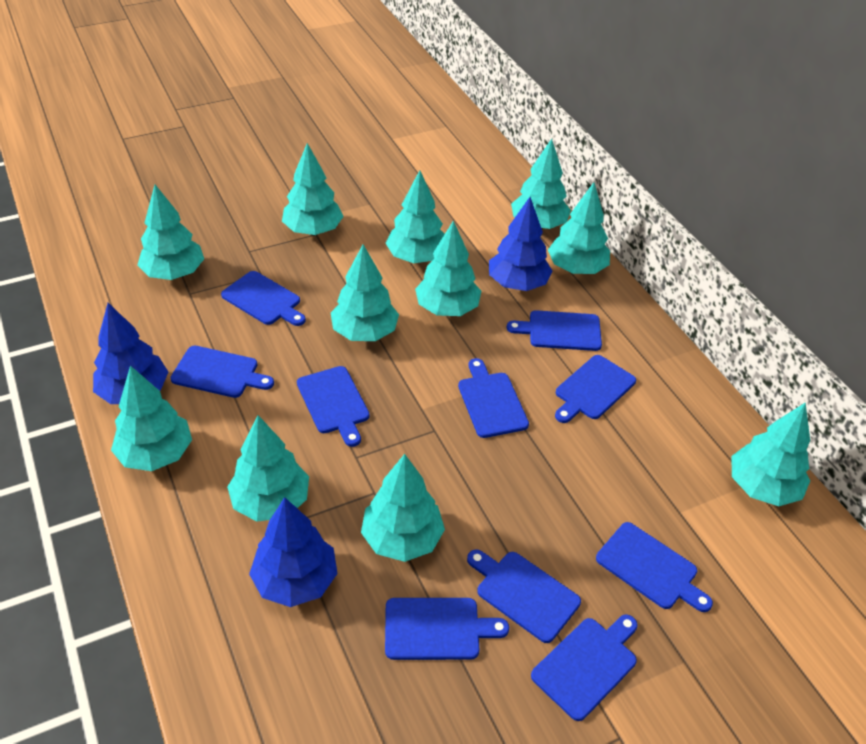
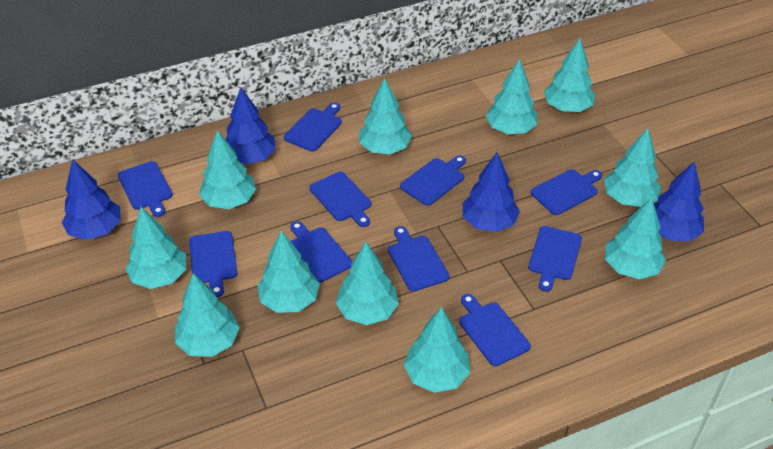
blue tree: 3 -> 4

